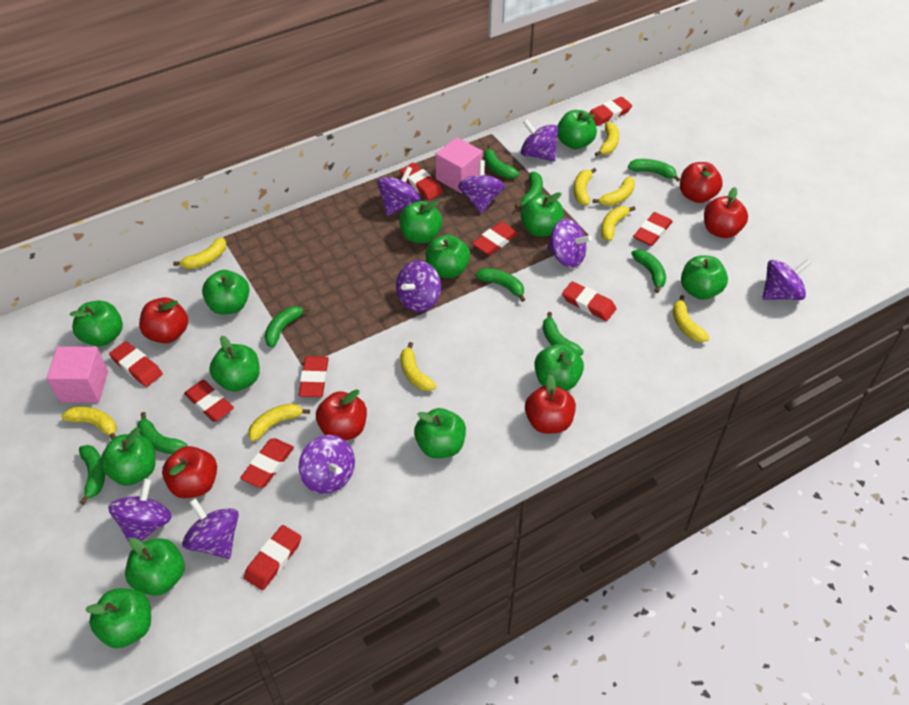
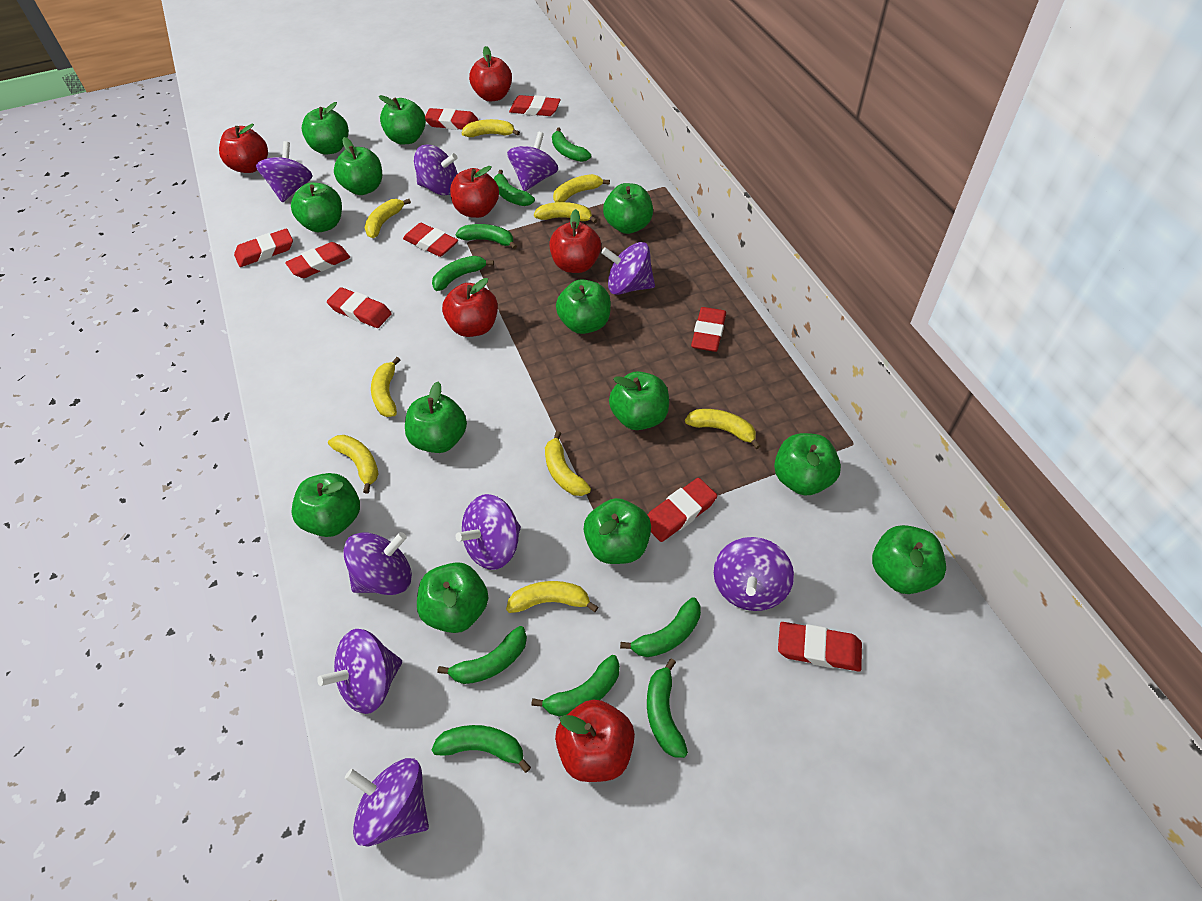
pink cube: 2 -> 0
red eraser: 10 -> 9

